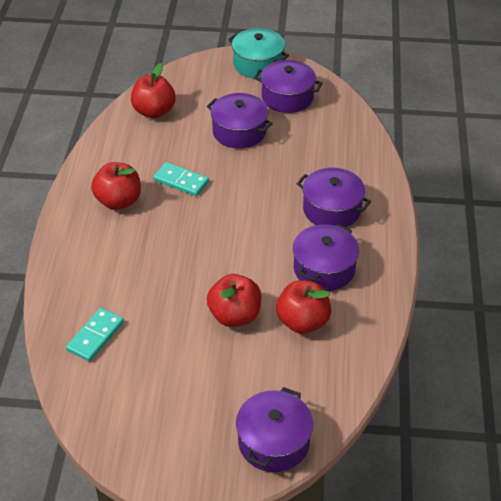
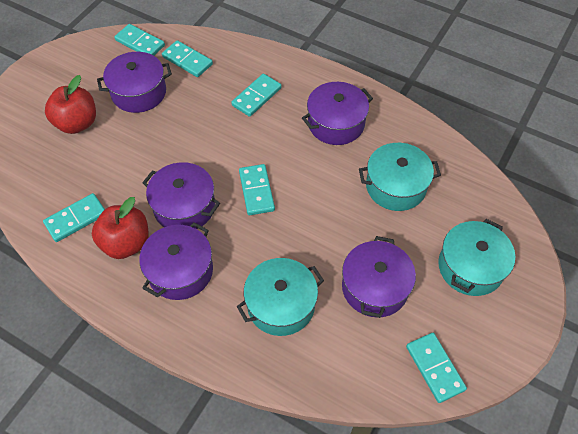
red apple: 4 -> 2
turquoise domino: 2 -> 6
turquoise pot: 1 -> 3

